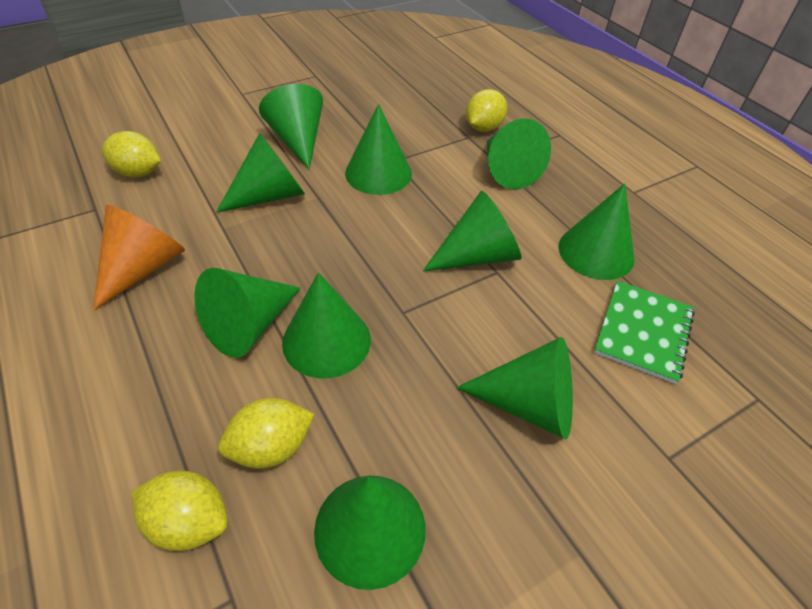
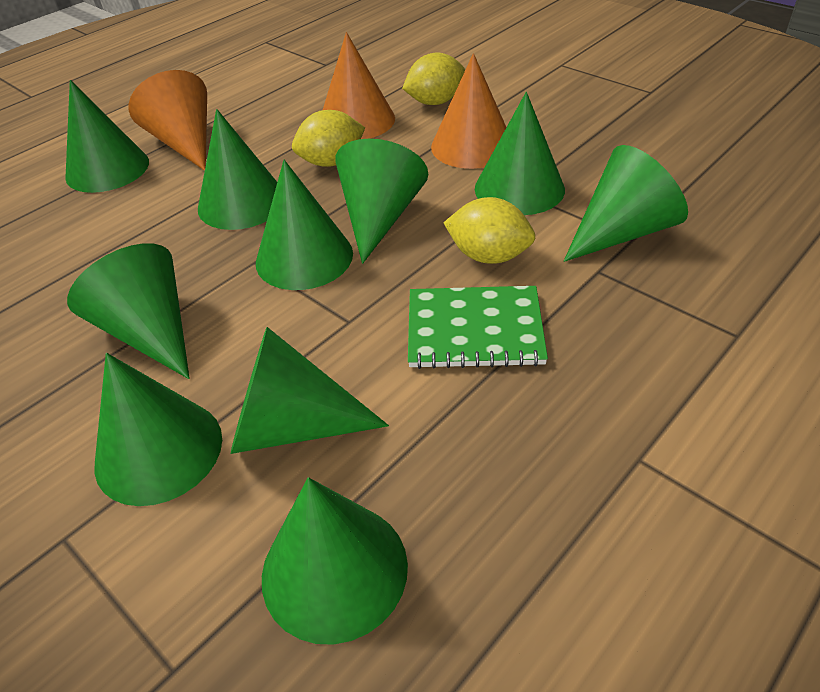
orange cone: 1 -> 3
yellow lemon: 4 -> 3

